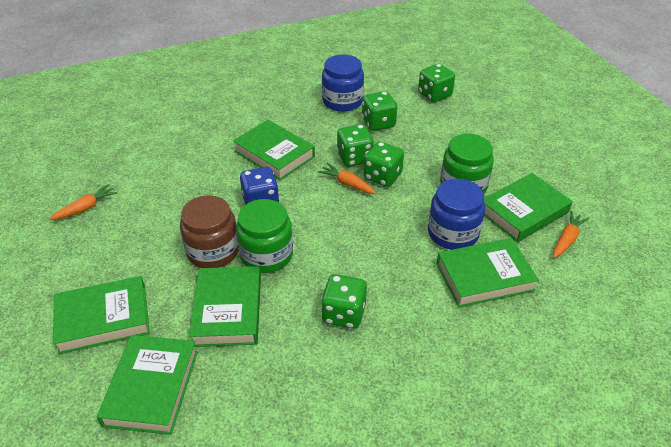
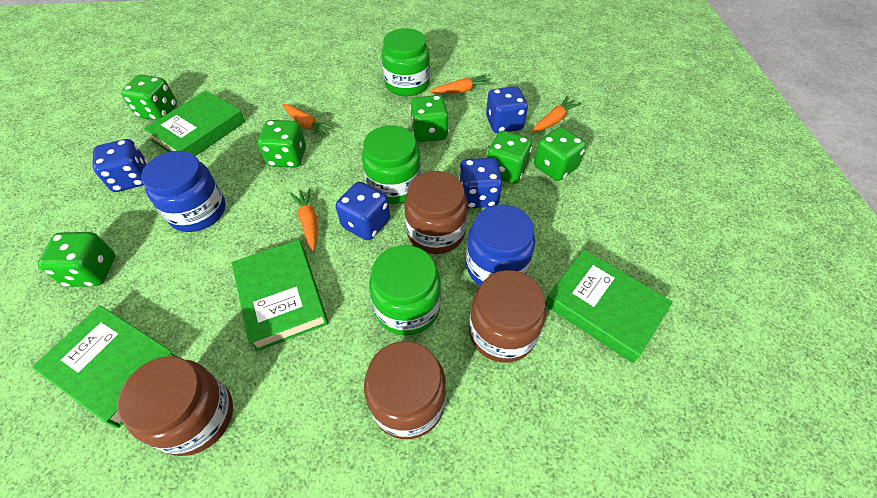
blue dice: 1 -> 4
brown jar: 1 -> 4
green book: 6 -> 4
green dice: 5 -> 6
green jar: 2 -> 3
orange carrot: 3 -> 4

